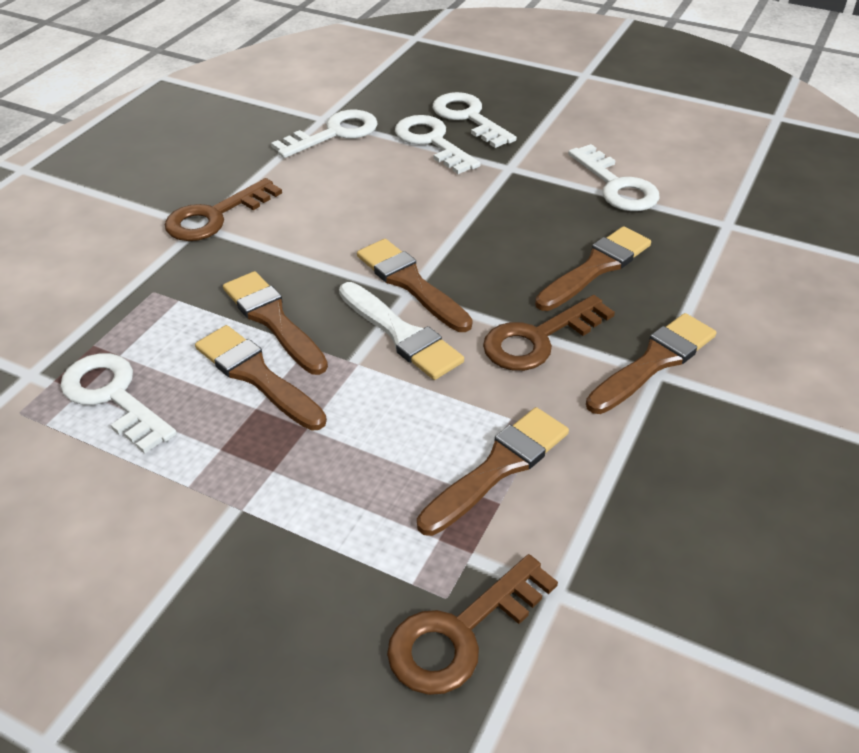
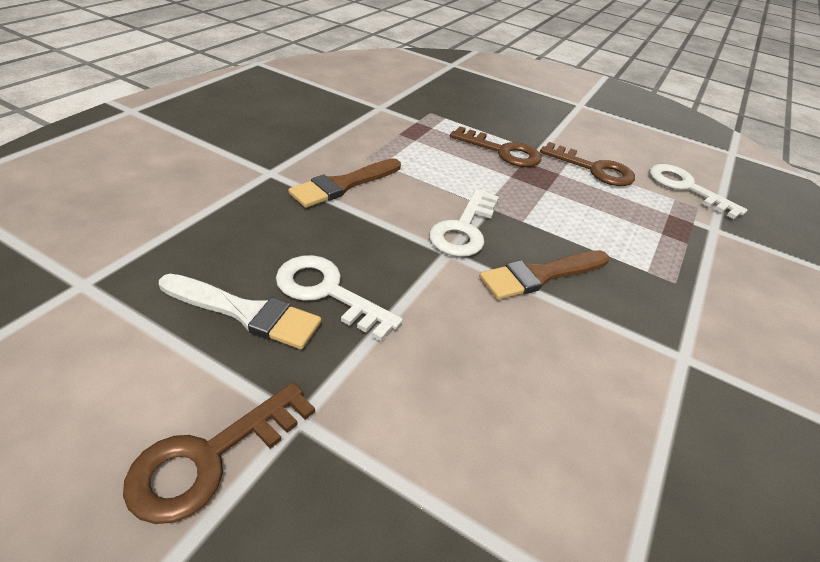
brown brush: 6 -> 2
white key: 5 -> 3

